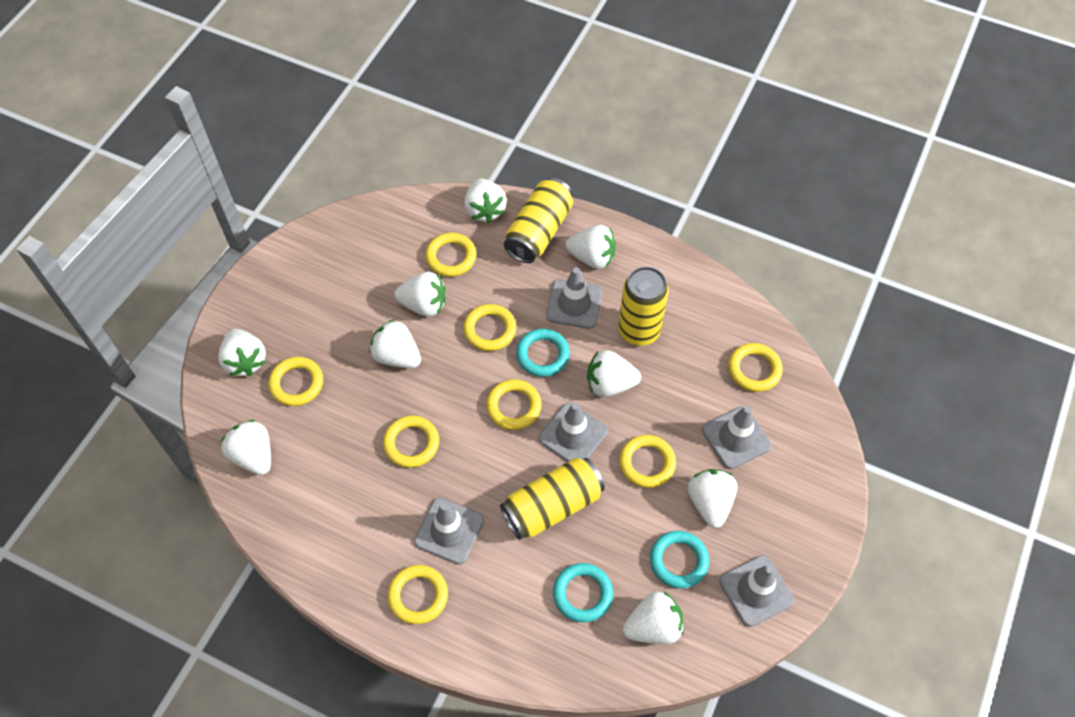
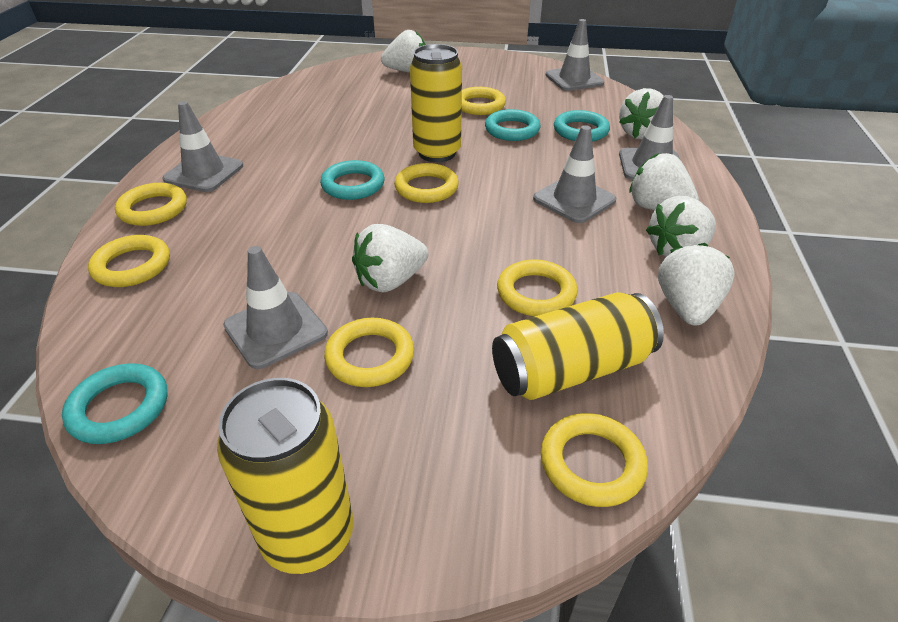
turquoise ring: 3 -> 4
white strawberry: 9 -> 6
yellow ring: 8 -> 7

